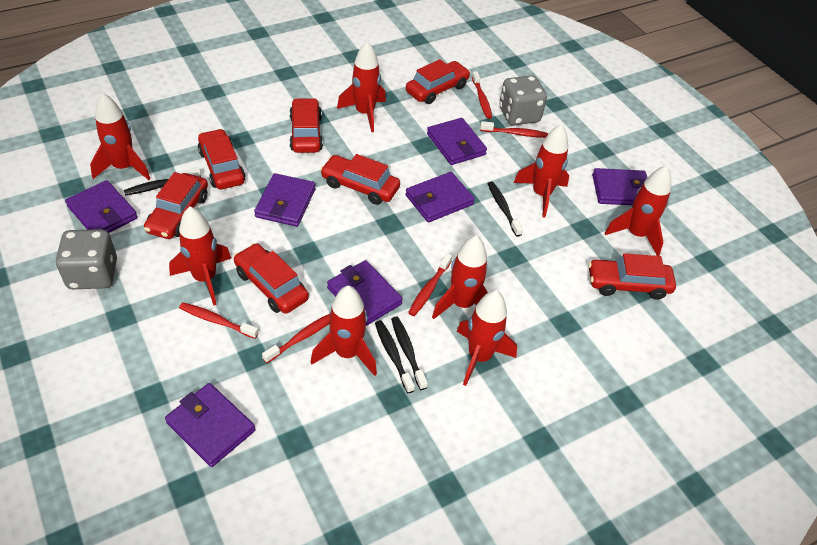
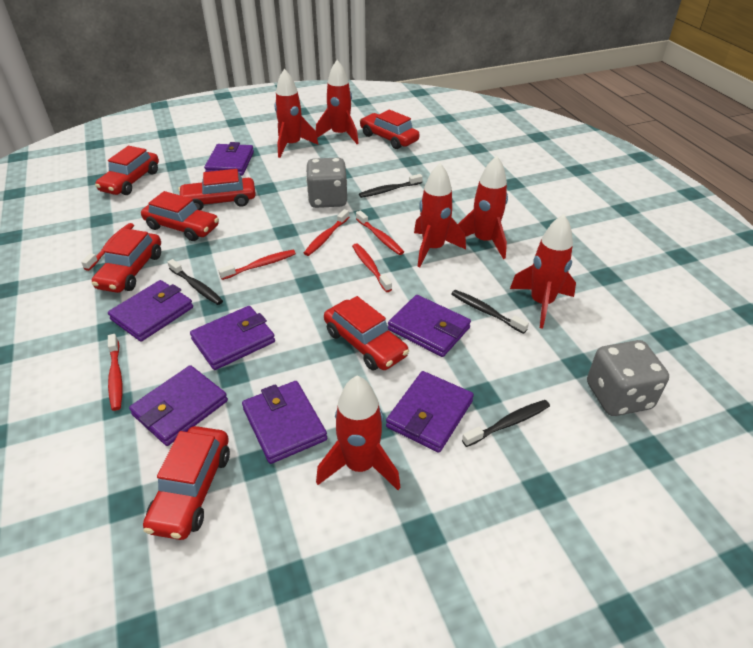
red rocket: 8 -> 6
red toothbrush: 5 -> 6

